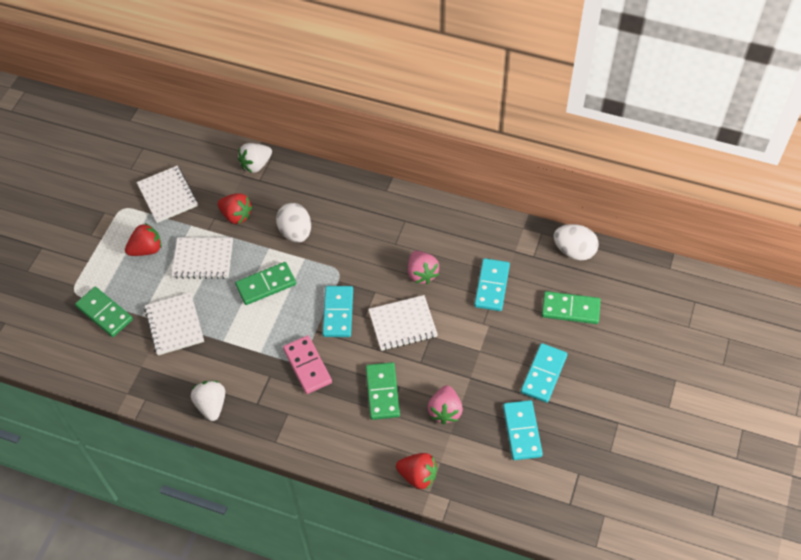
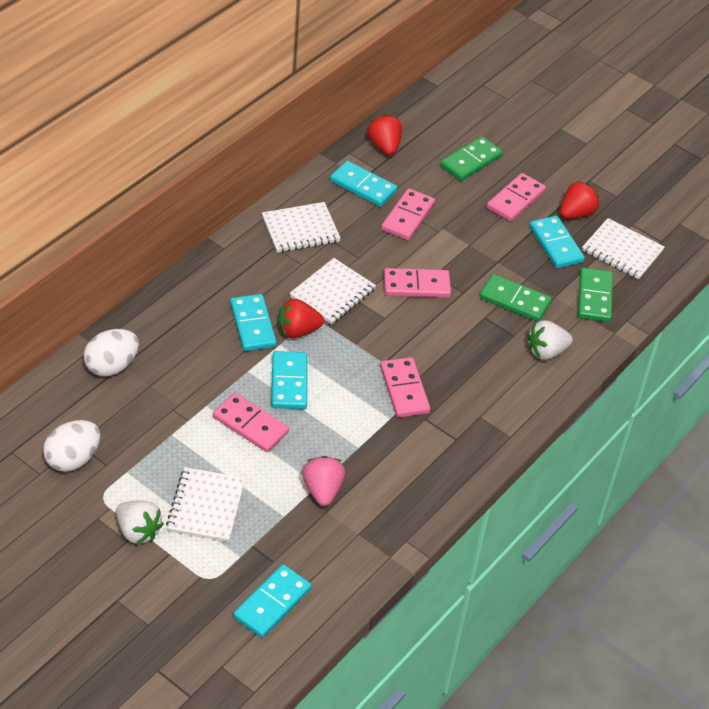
green domino: 4 -> 3
pink domino: 1 -> 5
pink strawberry: 2 -> 1
turquoise domino: 4 -> 5

